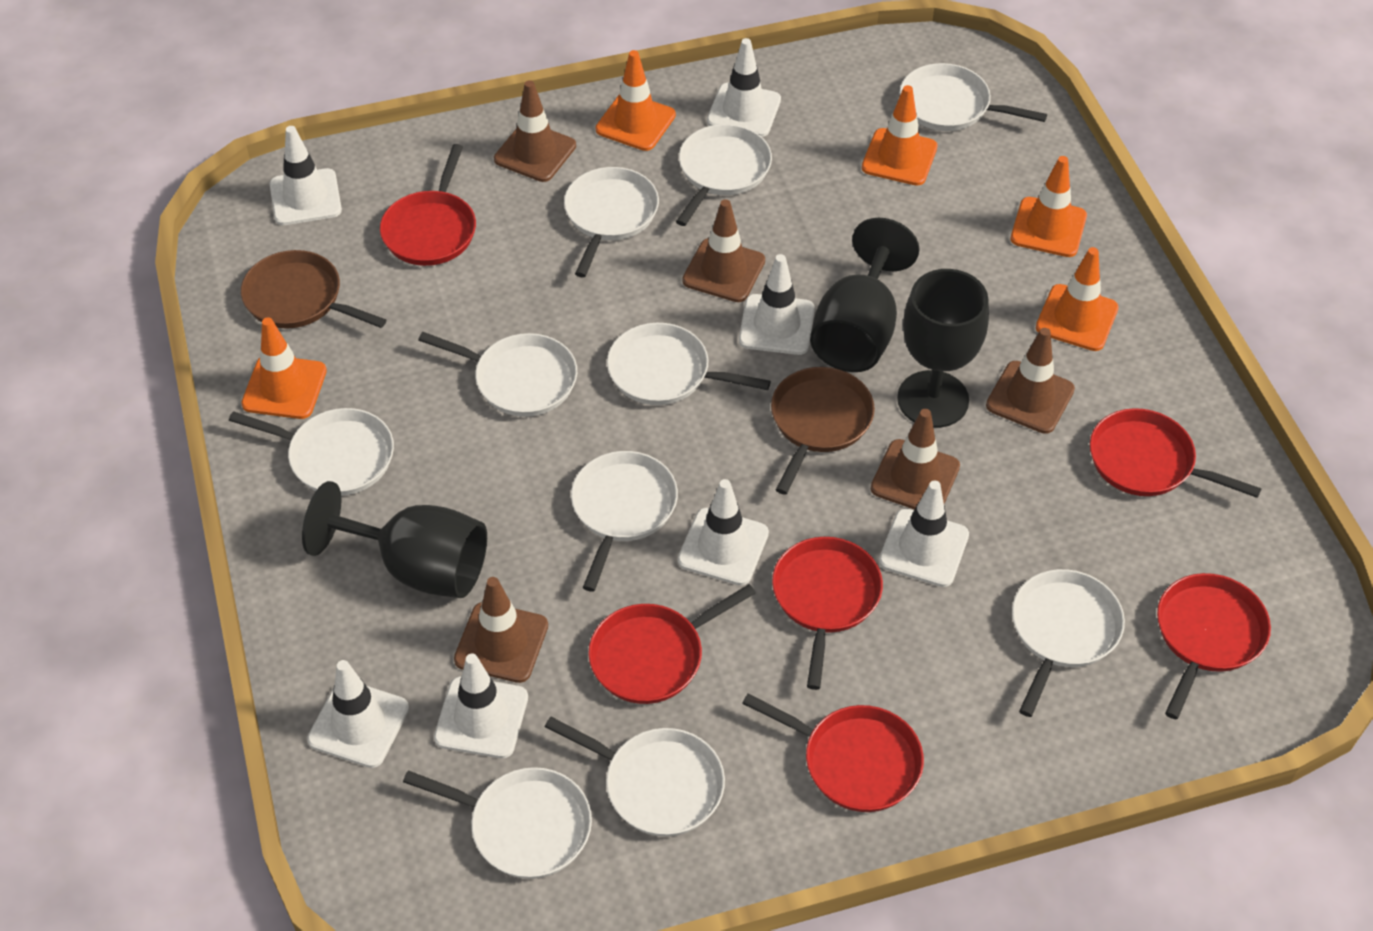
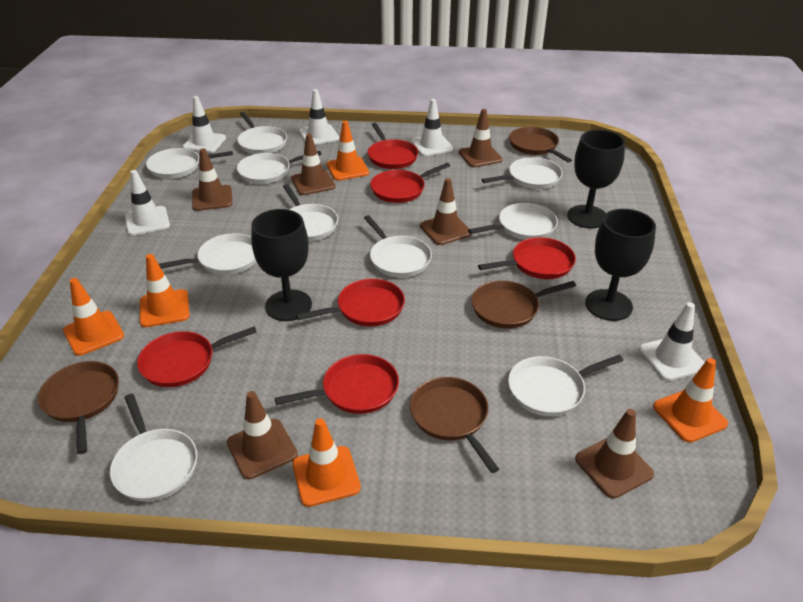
brown pan: 2 -> 4
brown traffic cone: 5 -> 6
white traffic cone: 7 -> 5

